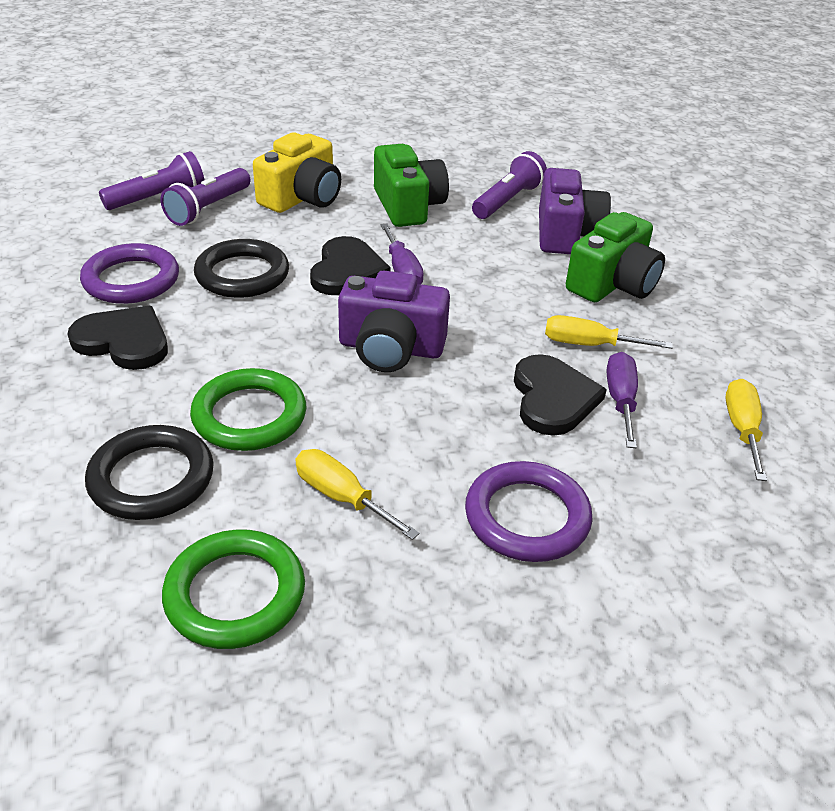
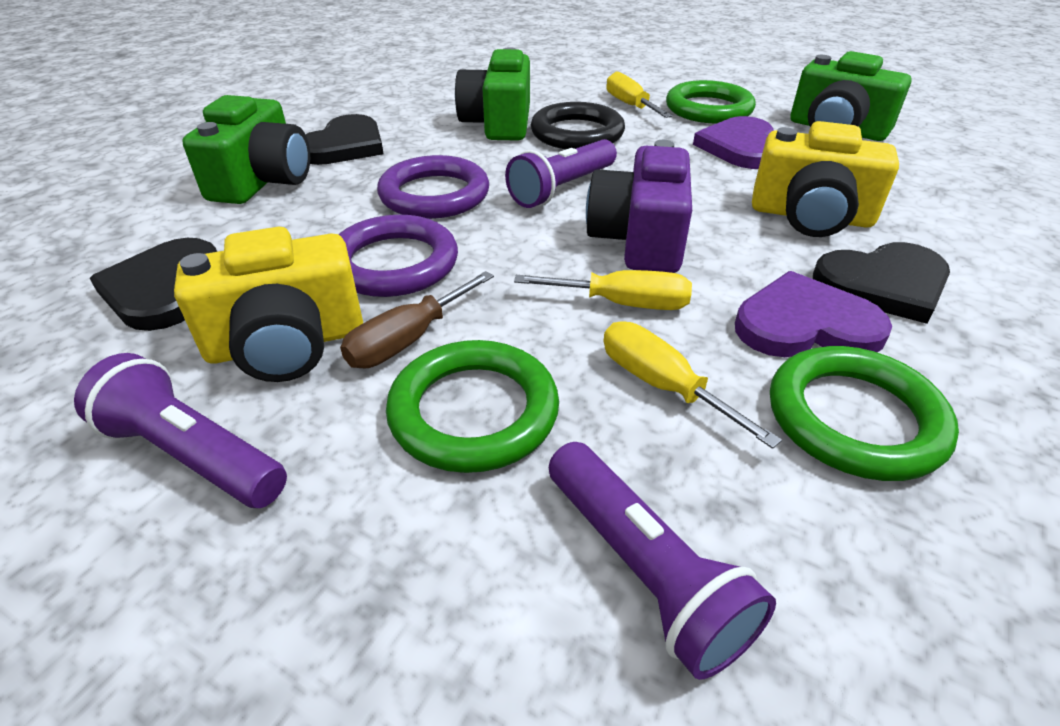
black ring: 2 -> 1
brown screwdriver: 0 -> 1
green camera: 2 -> 3
green ring: 2 -> 3
purple camera: 2 -> 1
purple heart: 0 -> 2
purple screwdriver: 2 -> 0
yellow camera: 1 -> 2

